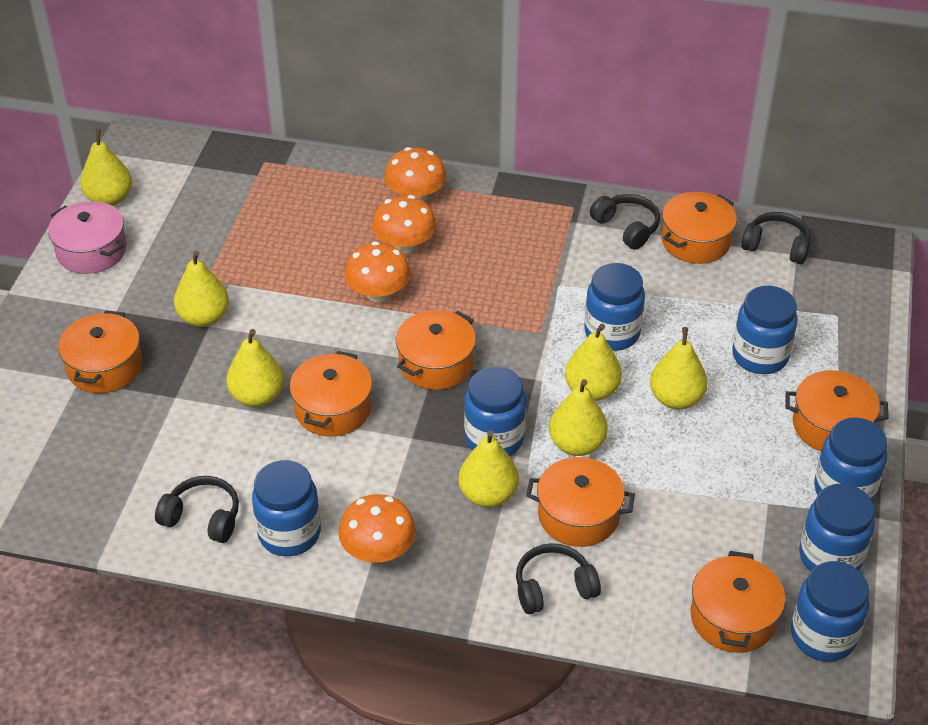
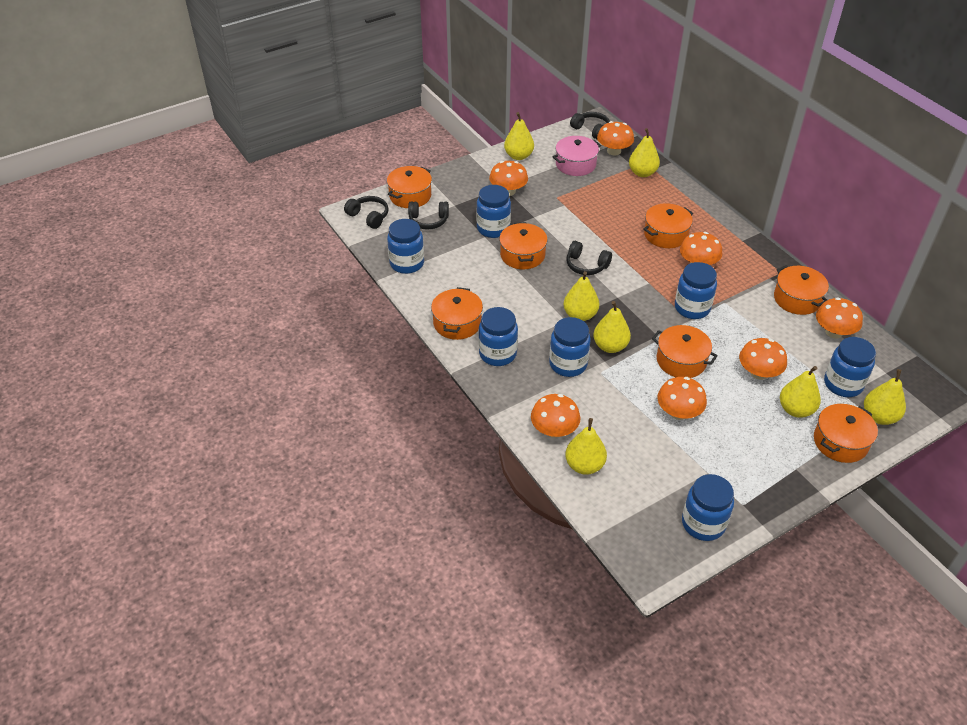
orange mushroom: 4 -> 7

